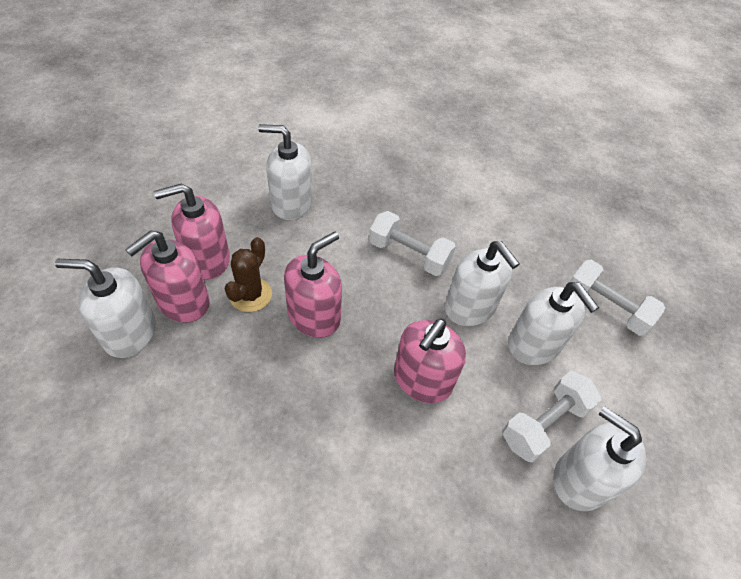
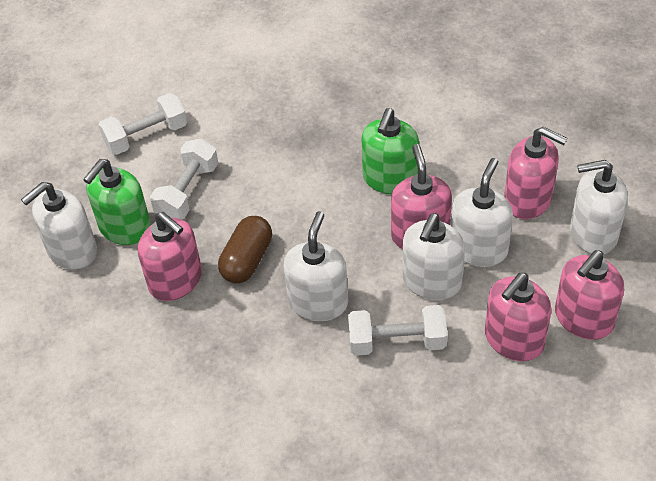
brown cactus: 1 -> 0
brown capsule: 0 -> 1
green soap dispenser: 0 -> 2
pink soap dispenser: 4 -> 5

